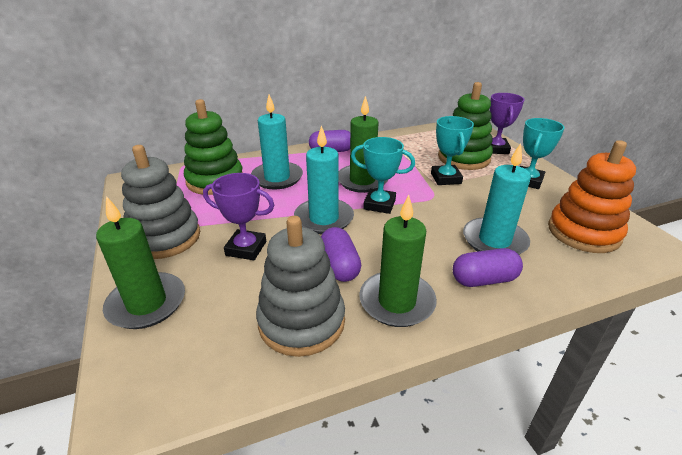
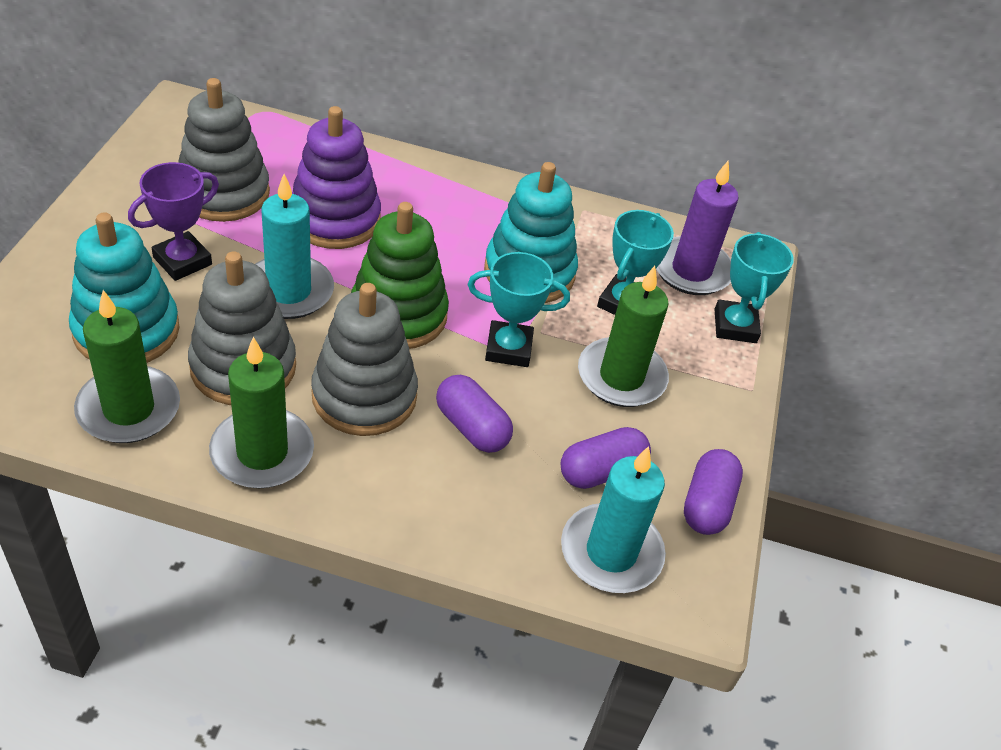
green stacking toy: 2 -> 1
grey stacking toy: 2 -> 3
orange stacking toy: 1 -> 0
purple candle: 0 -> 1
purple stacking toy: 0 -> 1
purple trophy: 2 -> 1
turquoise candle: 3 -> 2
turquoise stacking toy: 0 -> 2

